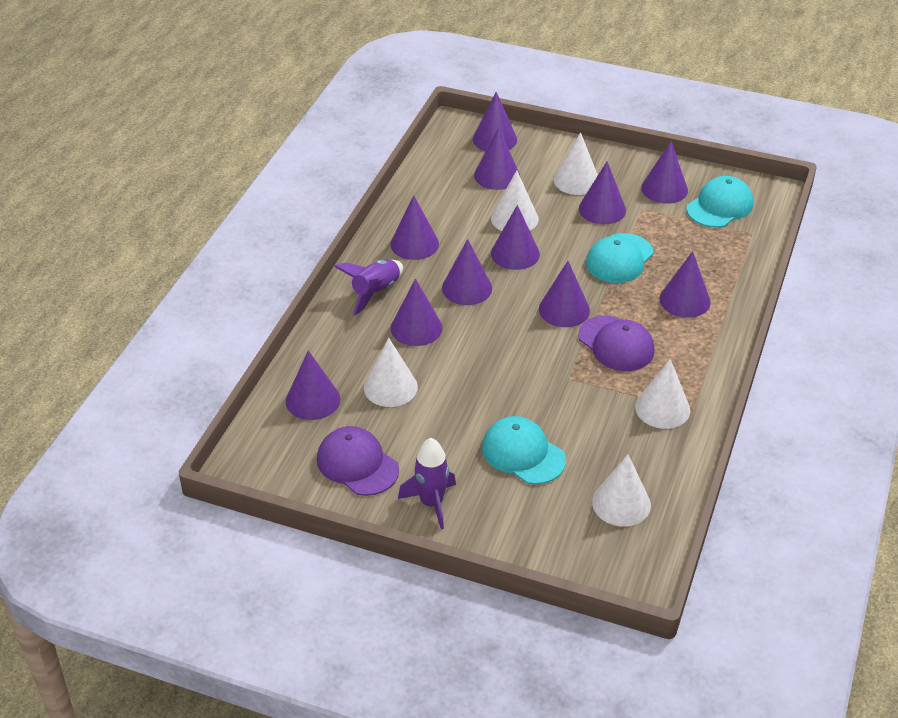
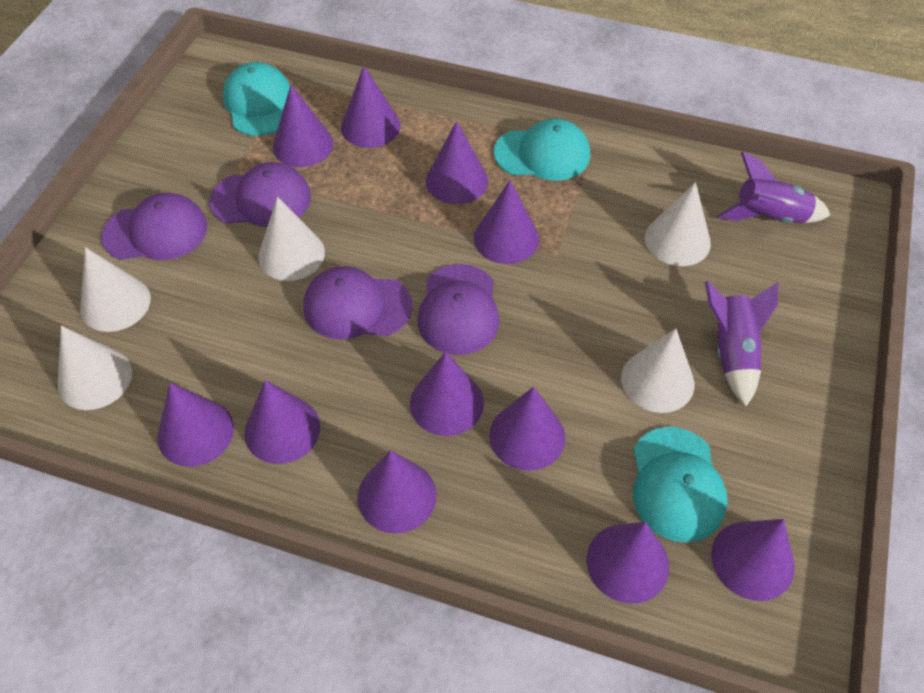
purple cap: 2 -> 4

